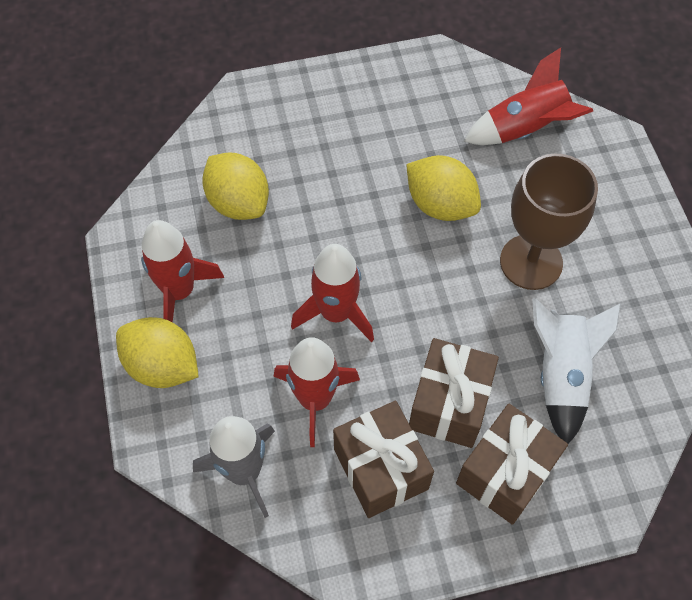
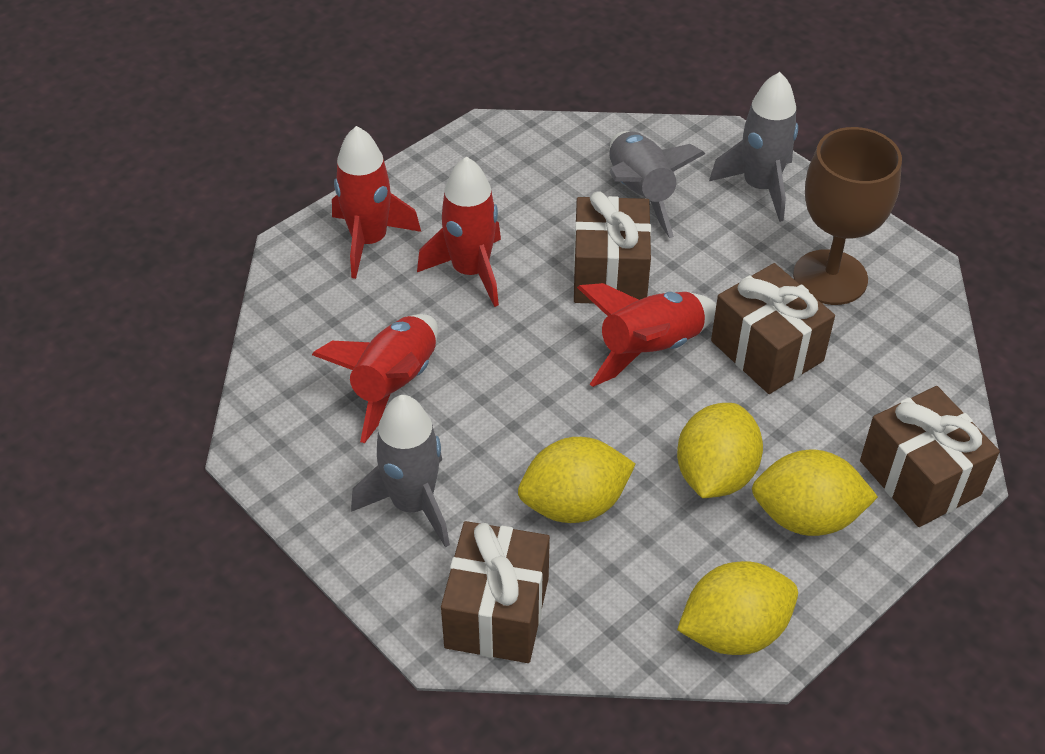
brown gift: 3 -> 4
grey rocket: 1 -> 3
white rocket: 1 -> 0
yellow lemon: 3 -> 4

